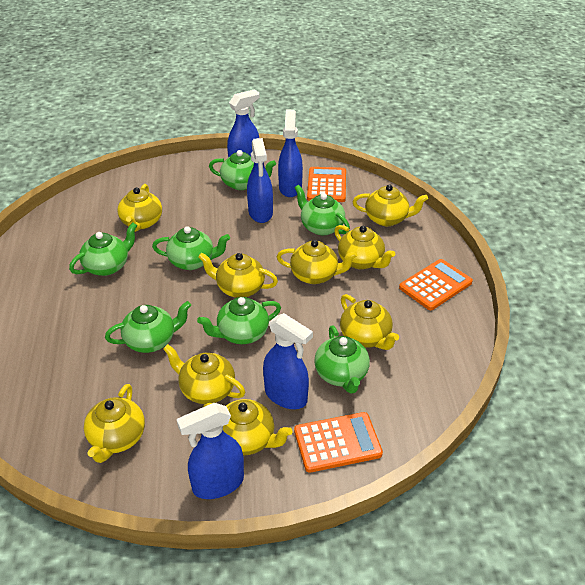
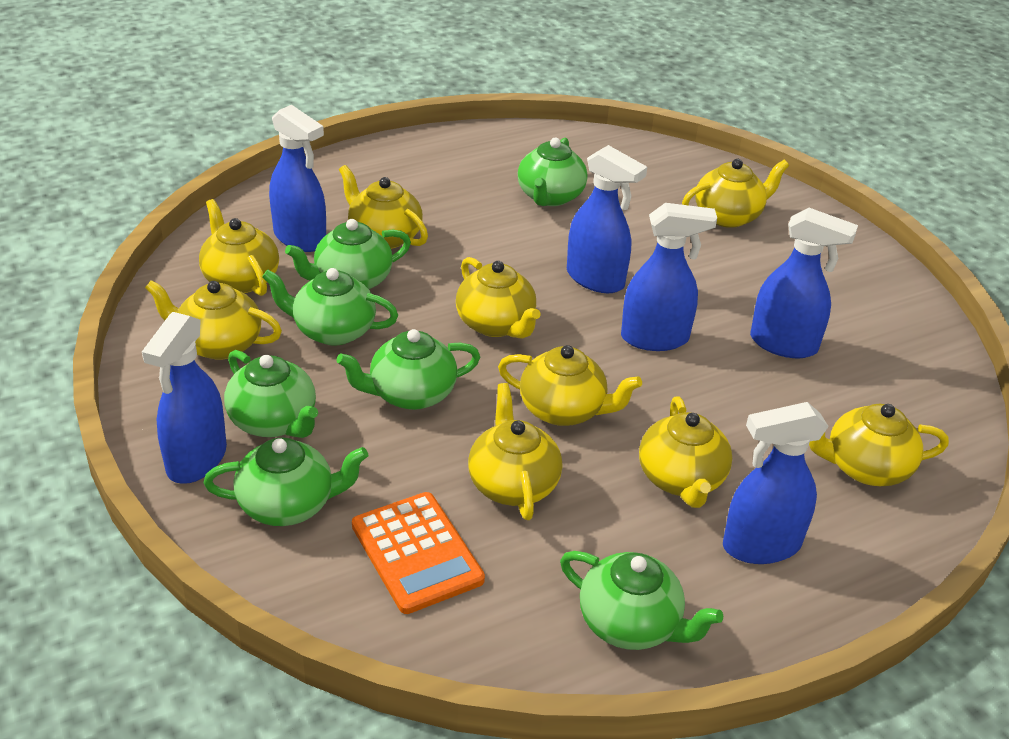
blue spray bottle: 5 -> 6
orange calculator: 3 -> 1

